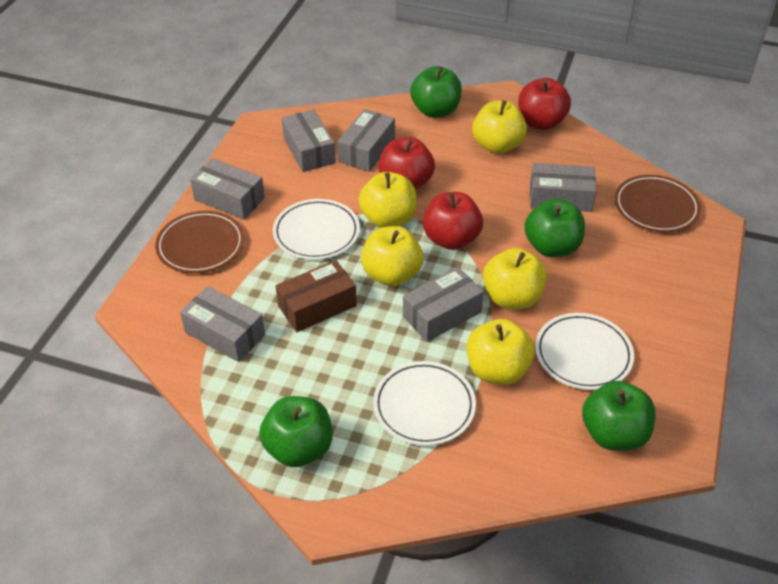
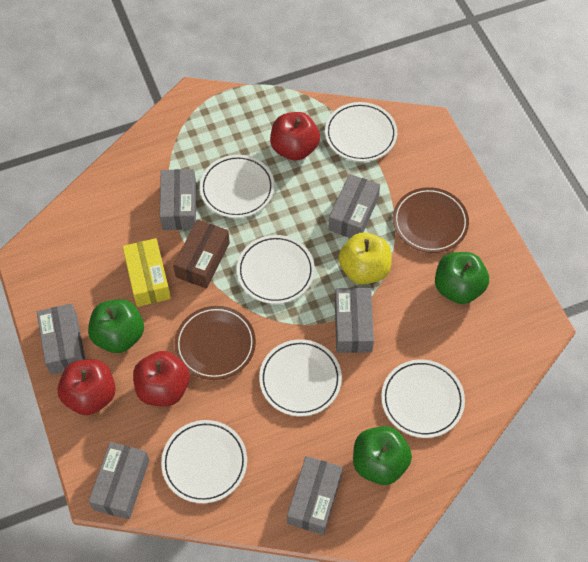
green apple: 4 -> 3
white plate: 3 -> 6
yellow apple: 5 -> 1
yellow box: 0 -> 1

